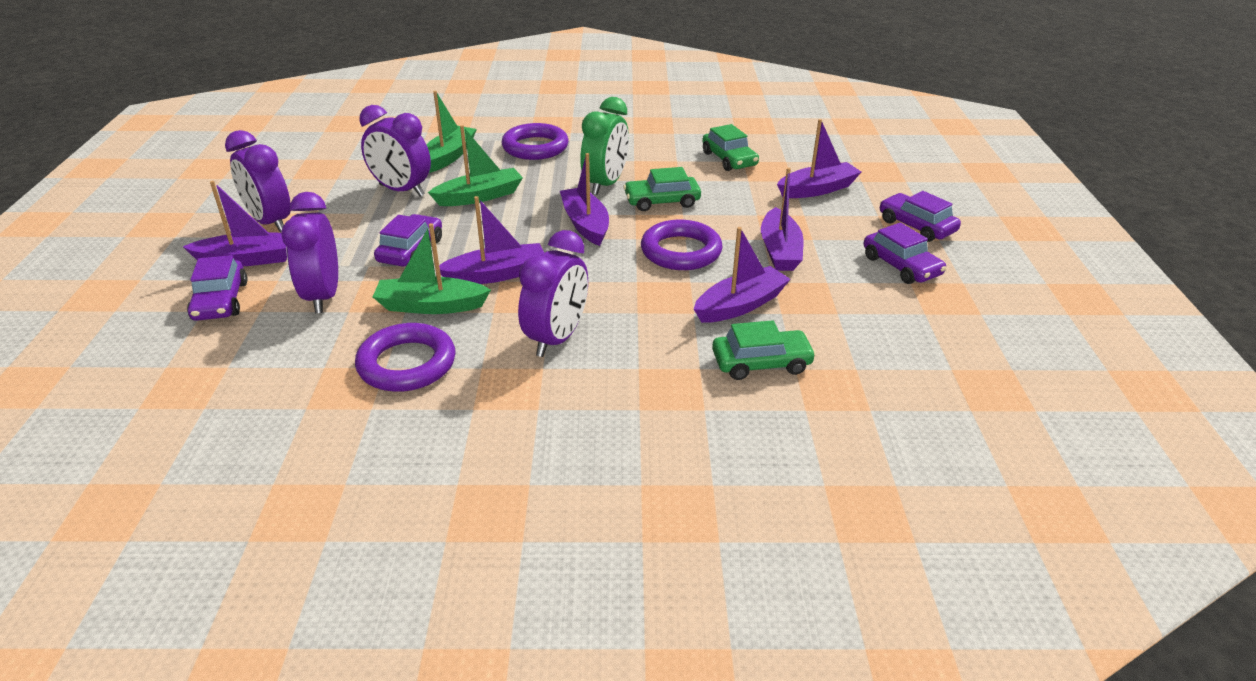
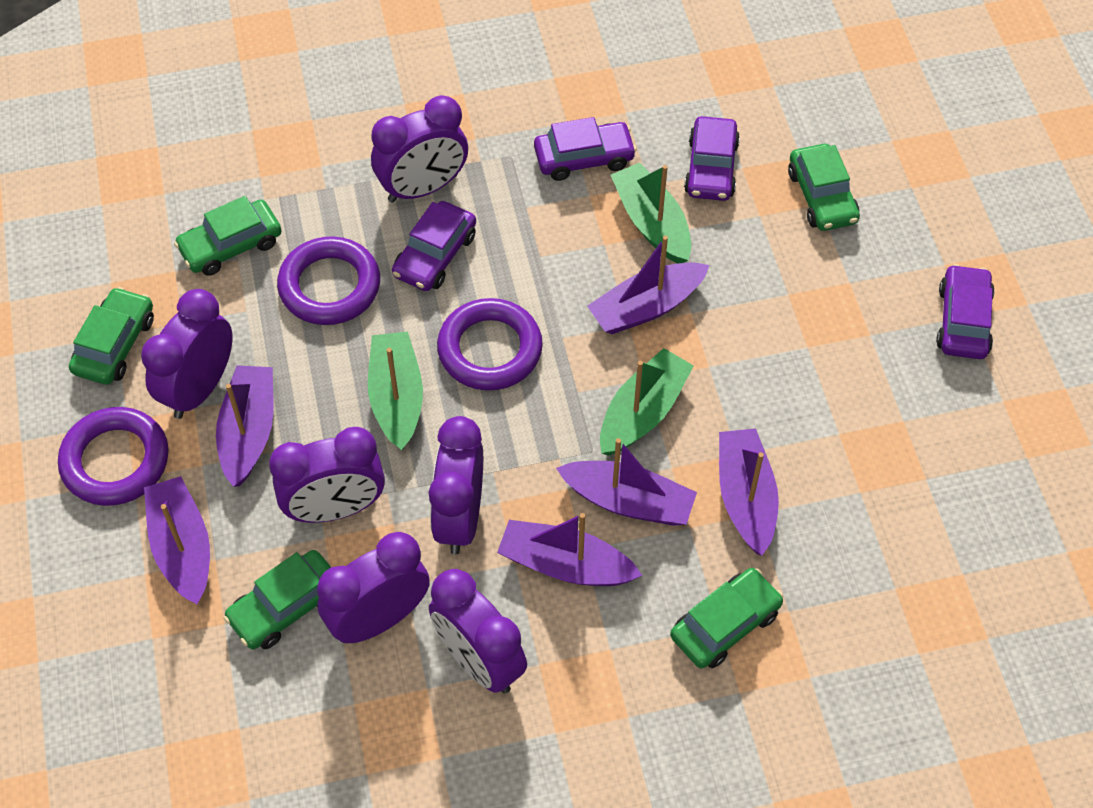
green car: 3 -> 5
green clock: 1 -> 0
purple clock: 4 -> 6

